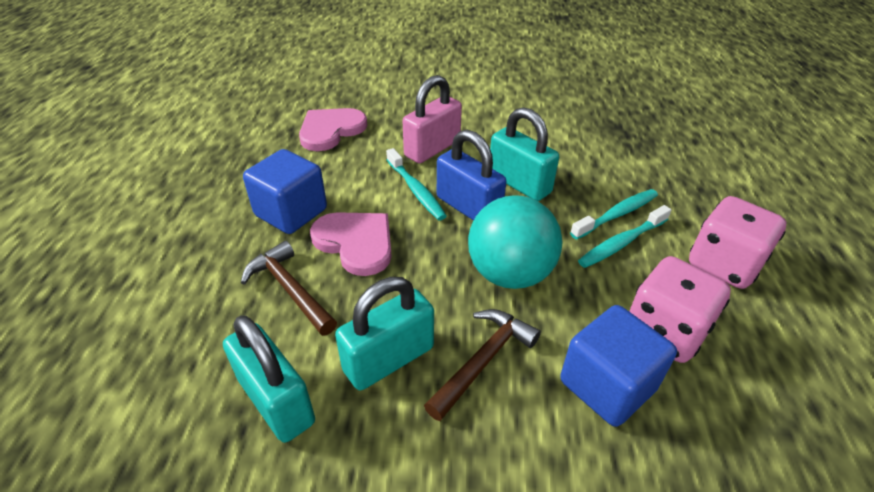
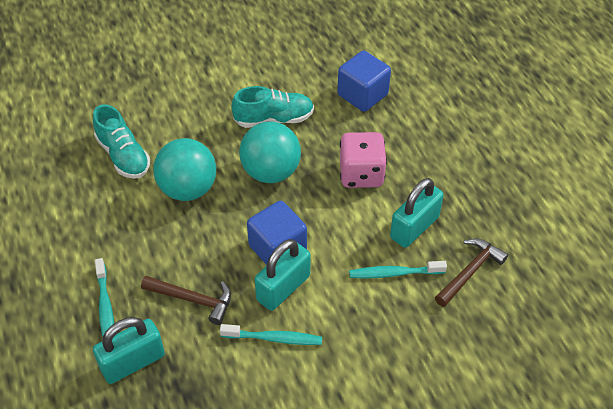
blue padlock: 1 -> 0
pink dice: 2 -> 1
pink heart: 2 -> 0
pink padlock: 1 -> 0
turquoise ball: 1 -> 2
turquoise shoe: 0 -> 2

